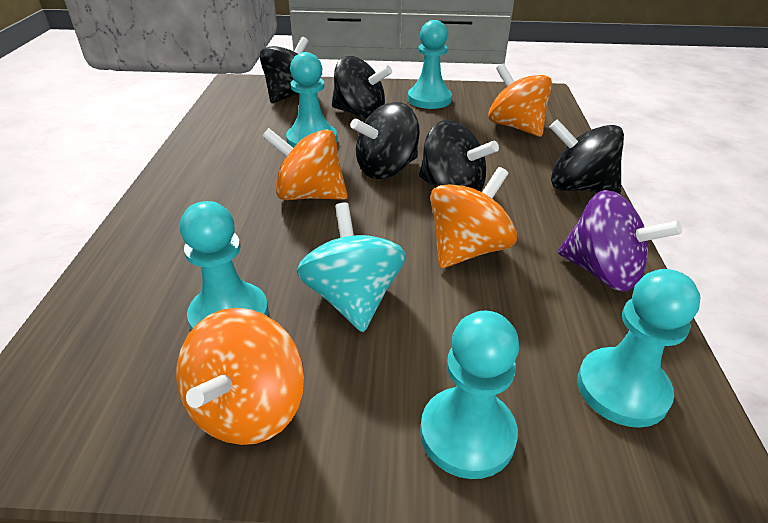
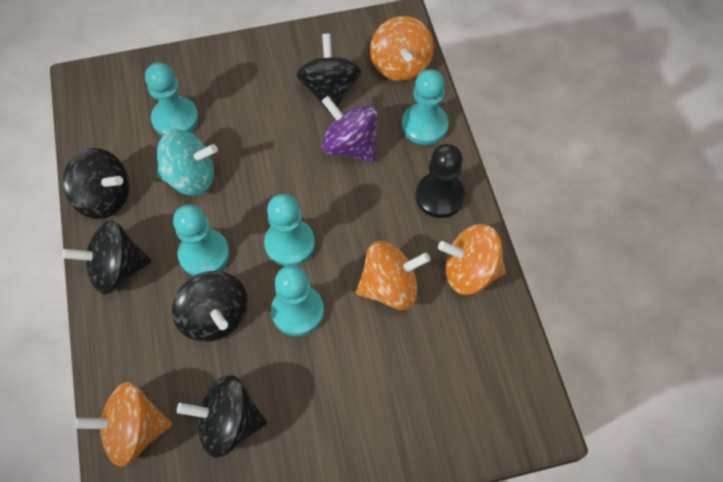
black pawn: 0 -> 1

